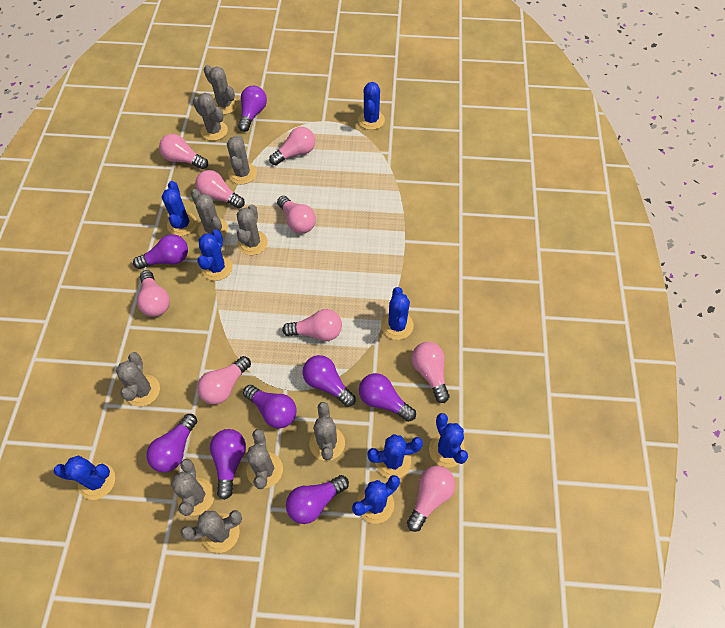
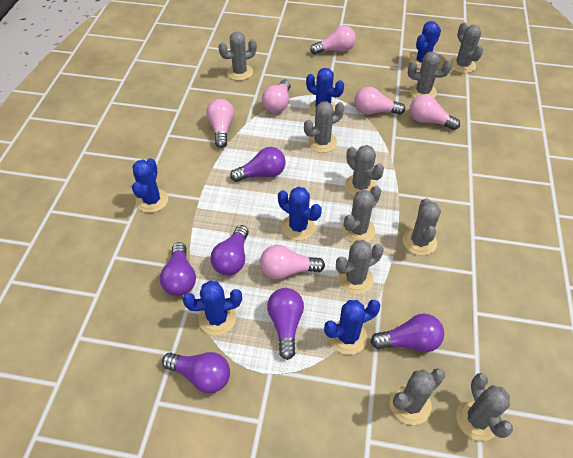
blue cactus: 8 -> 6
pink light bulb: 9 -> 6
purple light bulb: 8 -> 6

